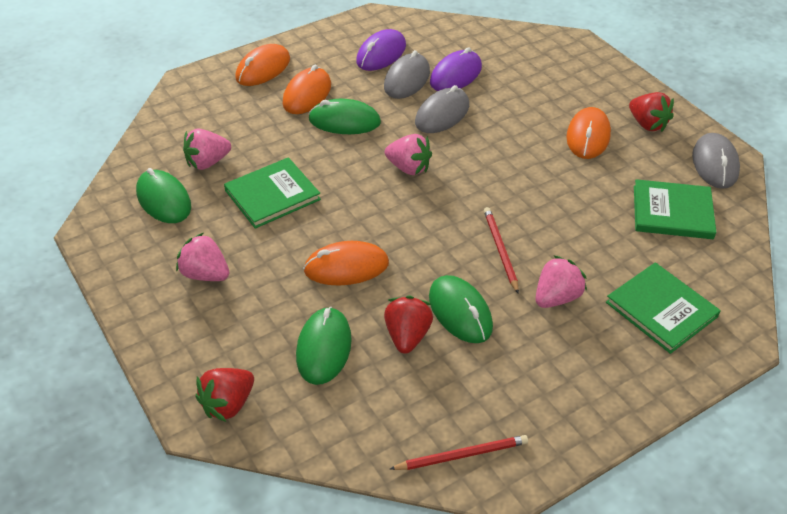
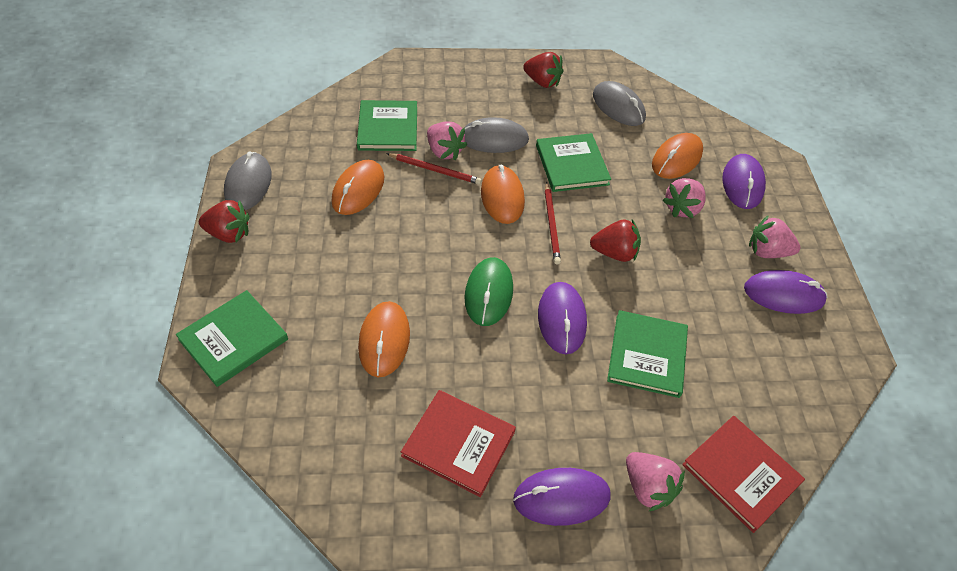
green book: 3 -> 4
green mouse: 4 -> 1
purple mouse: 2 -> 4
red book: 0 -> 2

